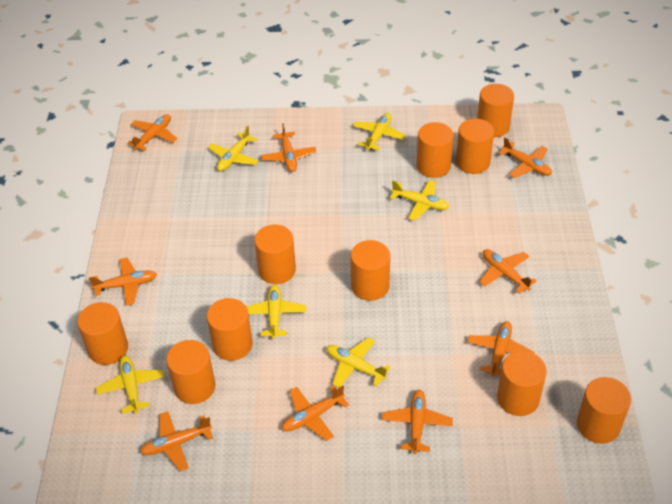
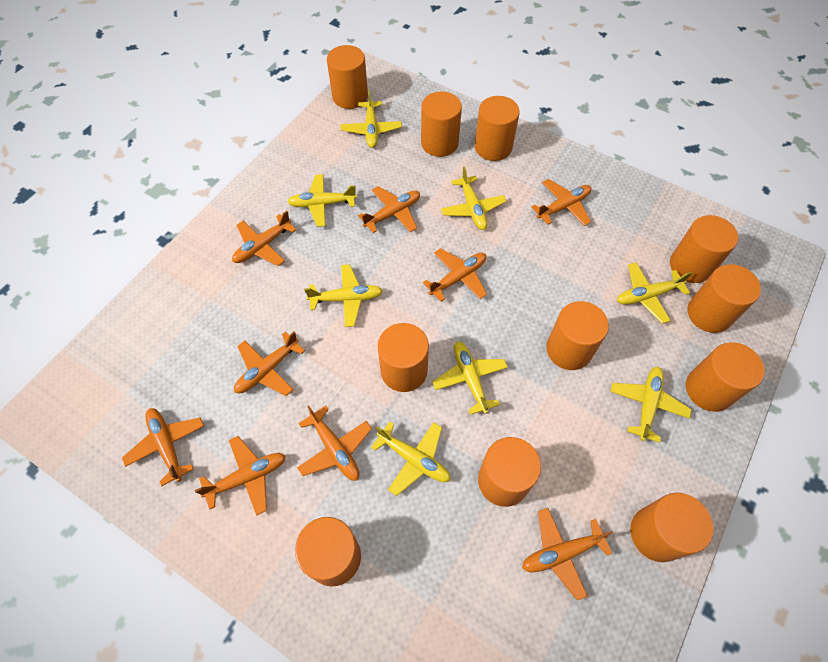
orange cylinder: 10 -> 11
yellow plane: 6 -> 8

